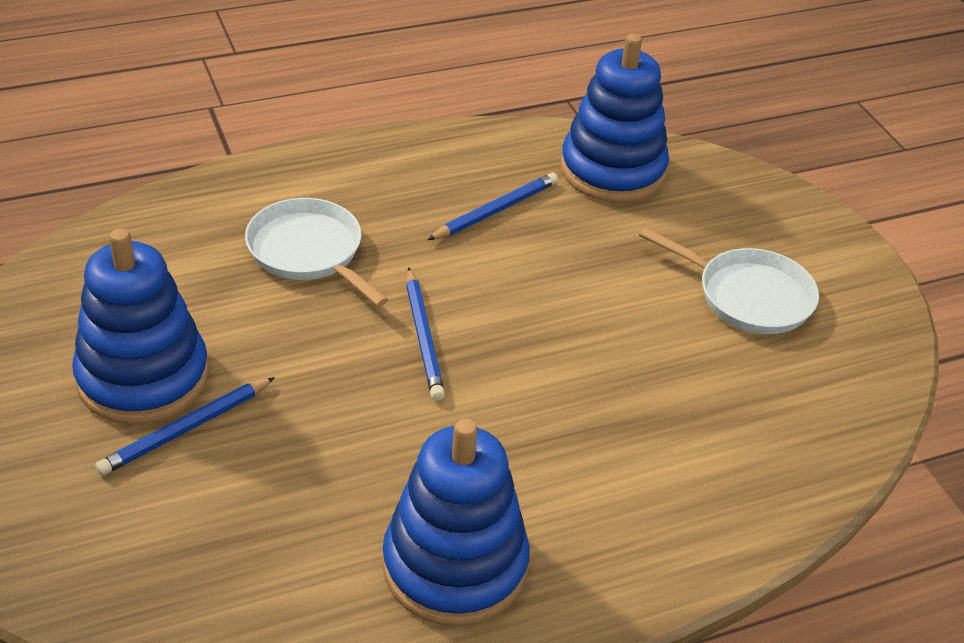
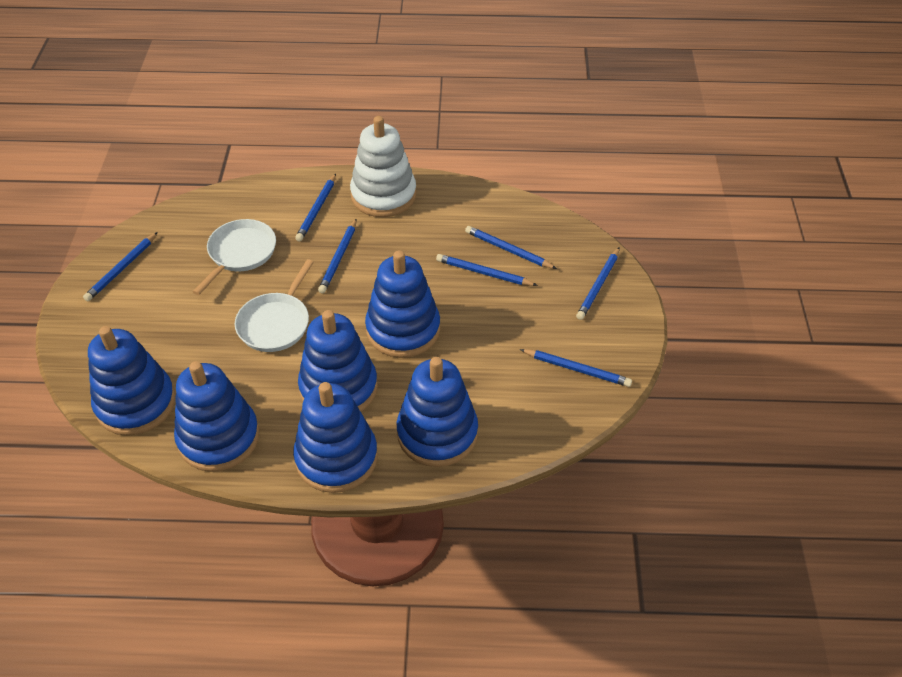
blue pencil: 3 -> 7
blue stacking toy: 3 -> 6
white stacking toy: 0 -> 1

